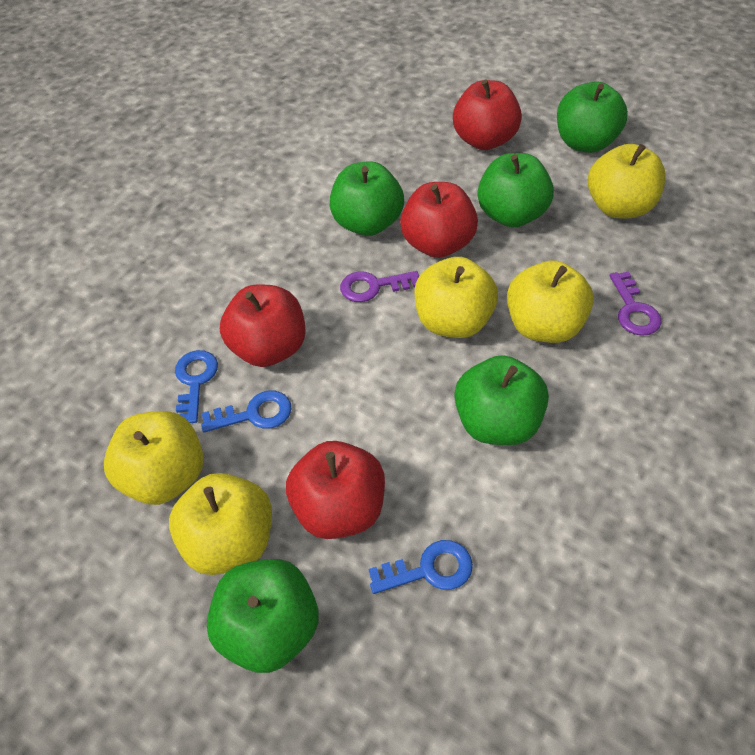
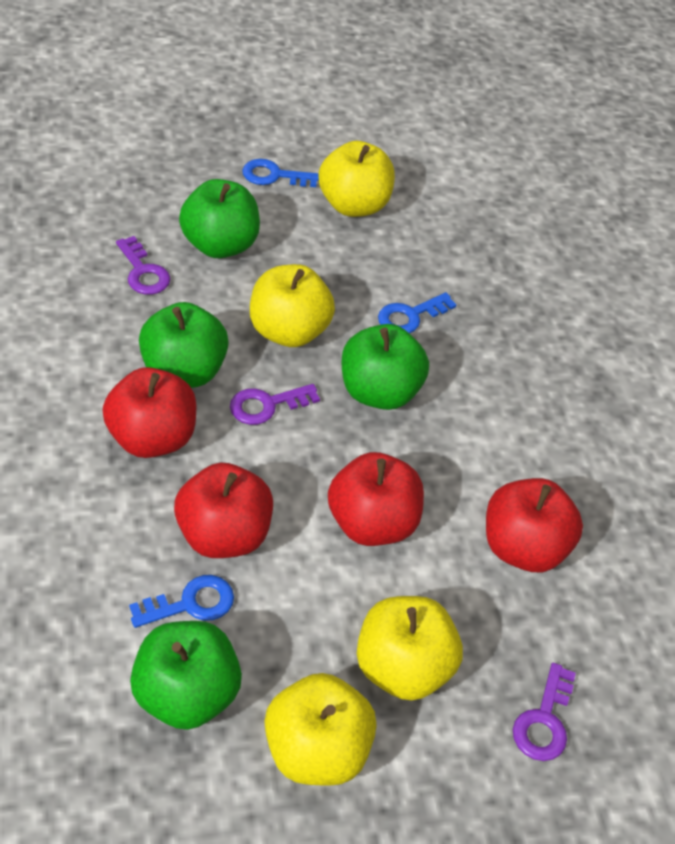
green apple: 5 -> 4
purple key: 2 -> 3
yellow apple: 5 -> 4

